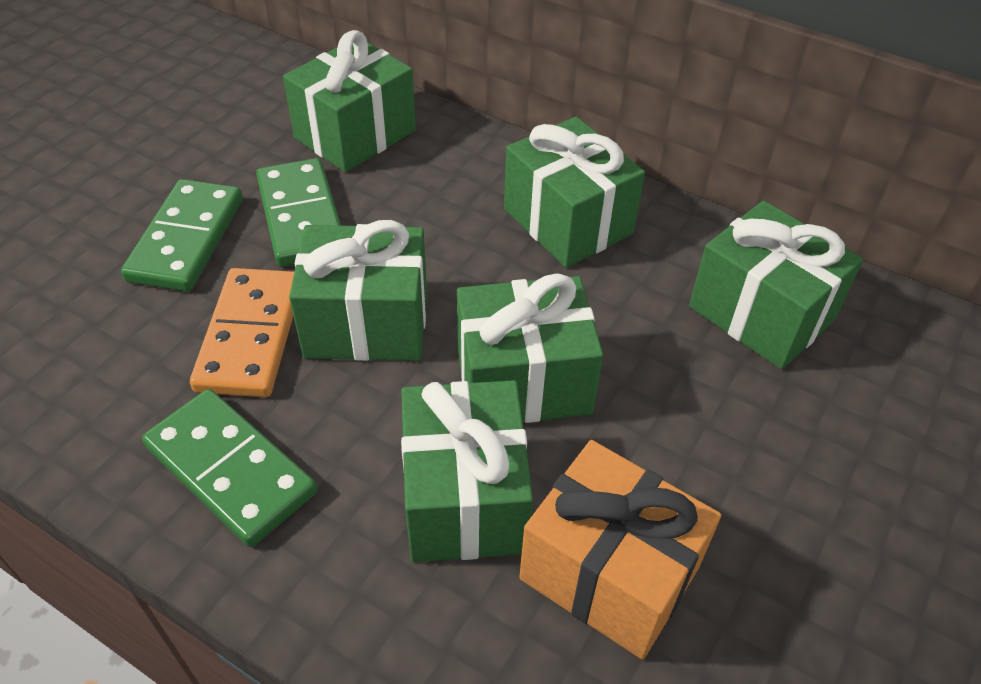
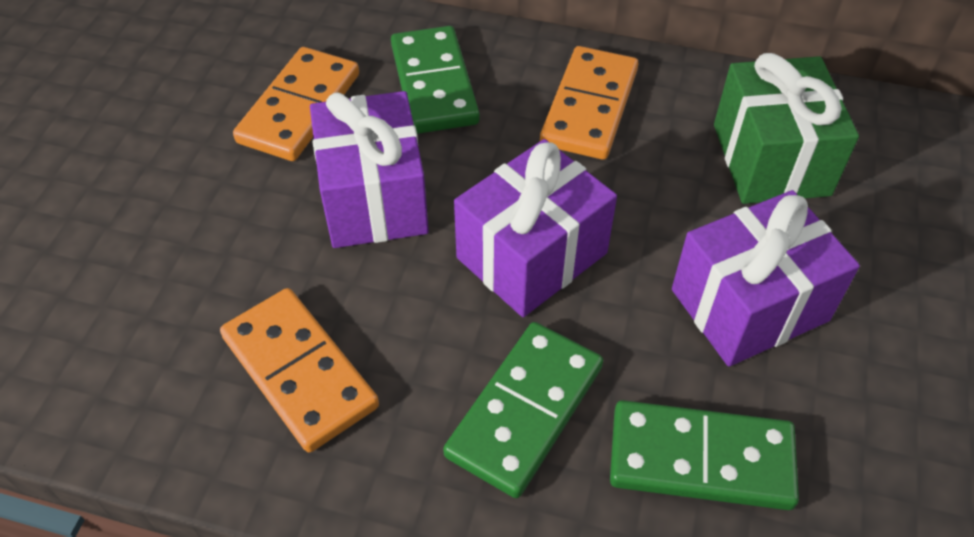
green gift: 6 -> 1
orange domino: 1 -> 3
orange gift: 1 -> 0
purple gift: 0 -> 3

